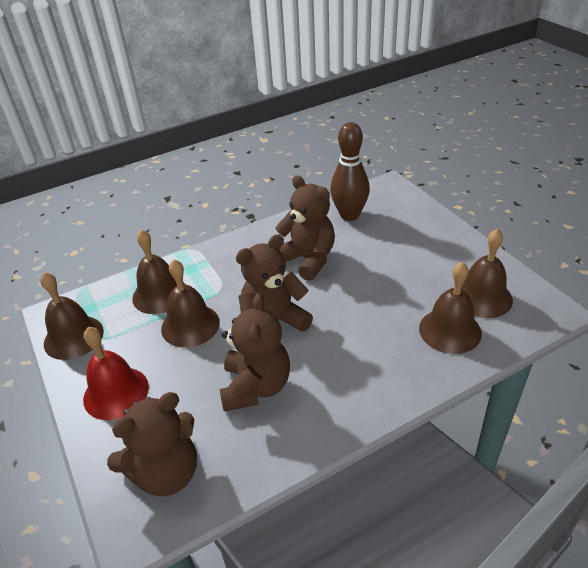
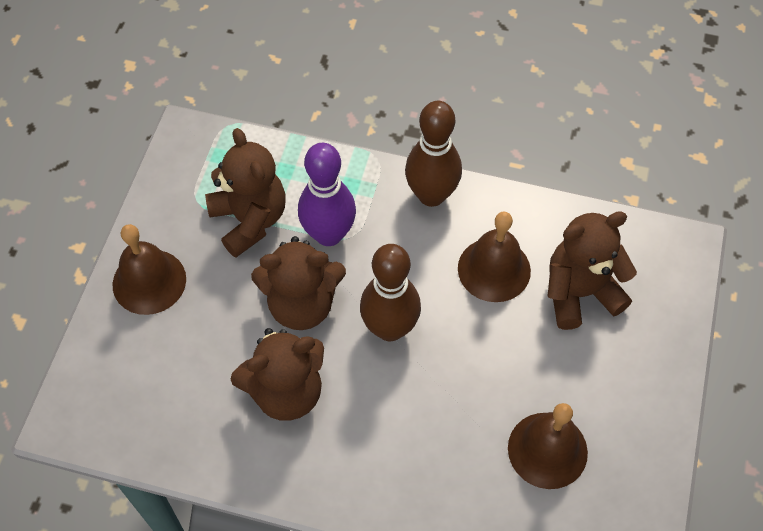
brown bell: 5 -> 3
brown bowling pin: 1 -> 2
purple bowling pin: 0 -> 1
red bell: 1 -> 0

